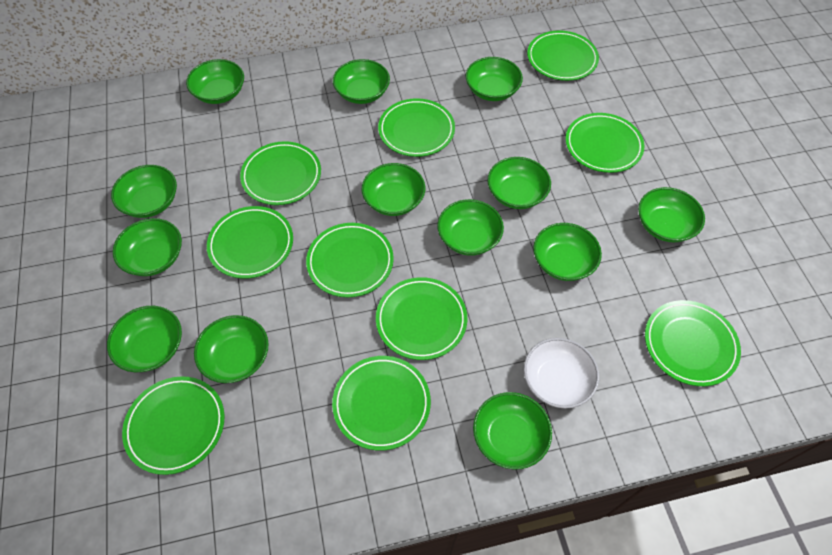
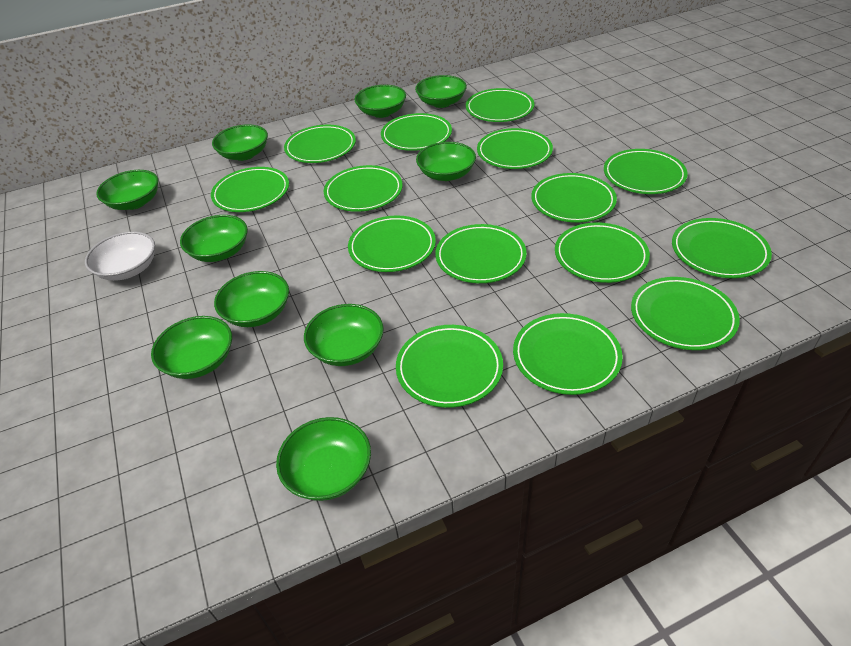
green bowl: 13 -> 10
green plate: 10 -> 15

